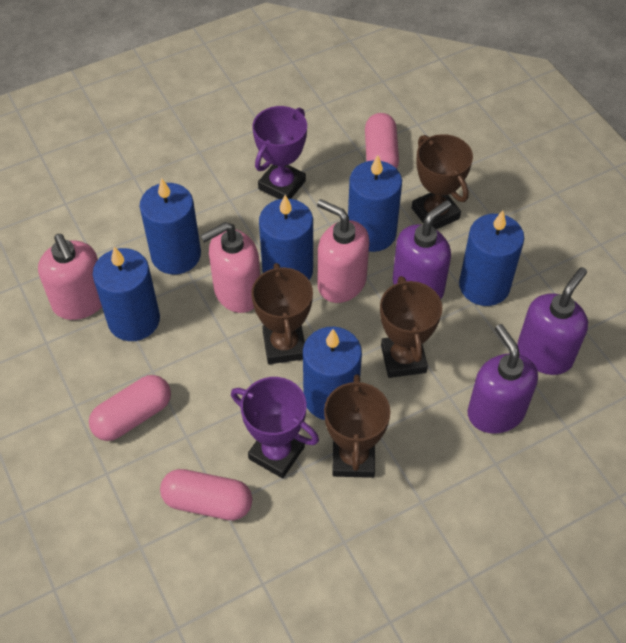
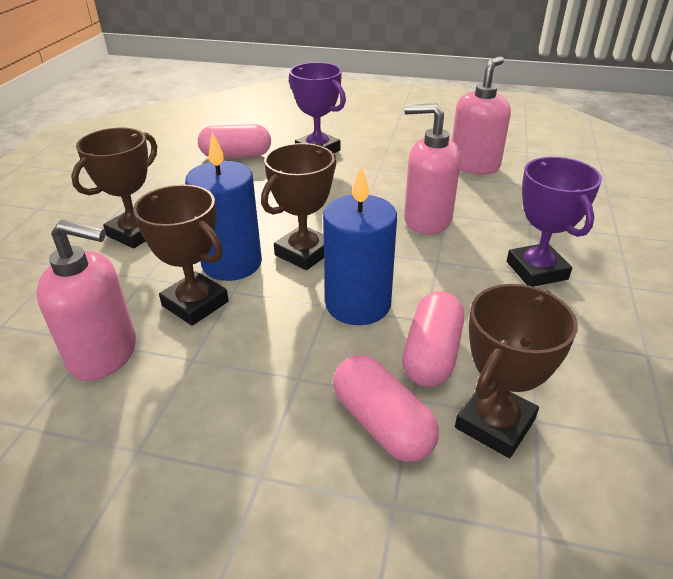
blue candle: 6 -> 2
purple soap dispenser: 3 -> 0

